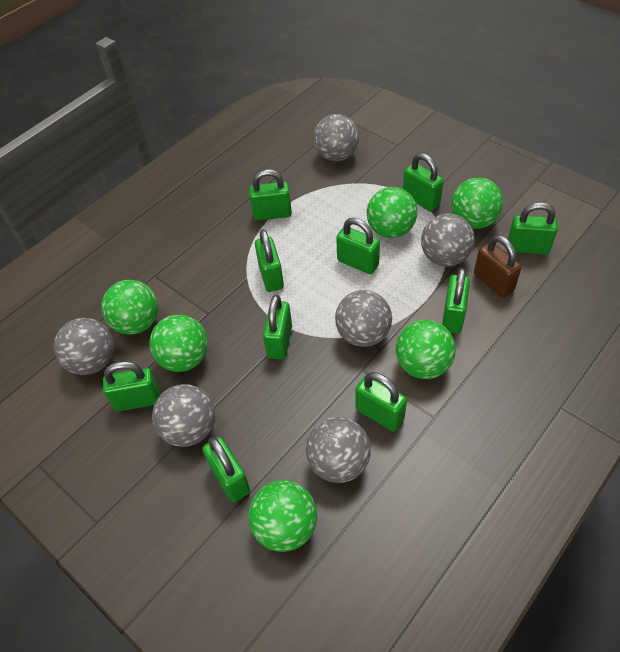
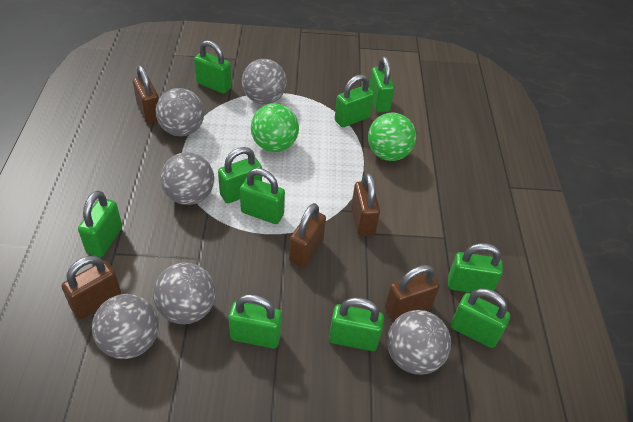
brown padlock: 1 -> 5
green ball: 6 -> 2

